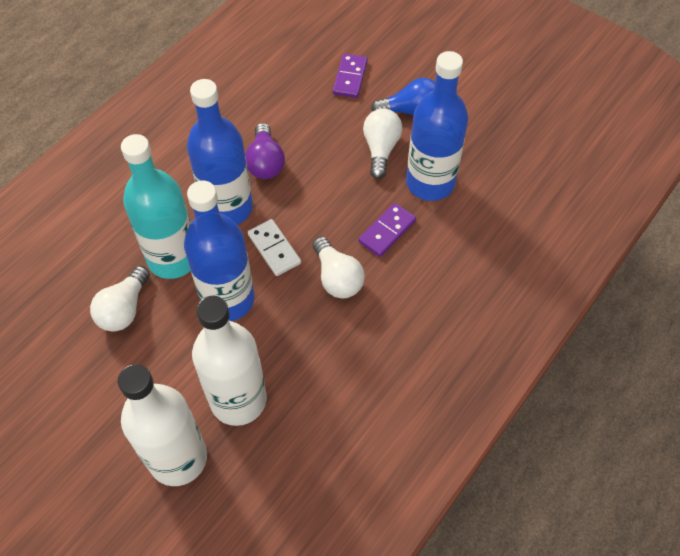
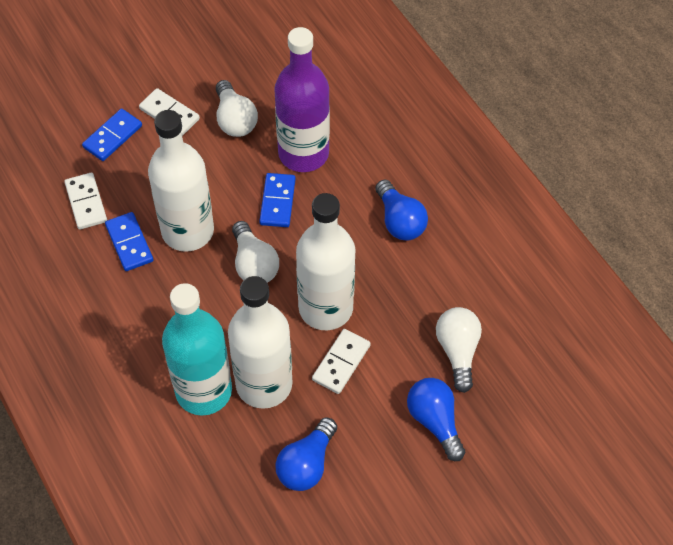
blue bottle: 3 -> 0
blue domino: 0 -> 3
blue light bulb: 1 -> 3
purple bottle: 0 -> 1
purple domino: 2 -> 0
purple light bulb: 1 -> 0
white bottle: 2 -> 3
white domino: 1 -> 3

